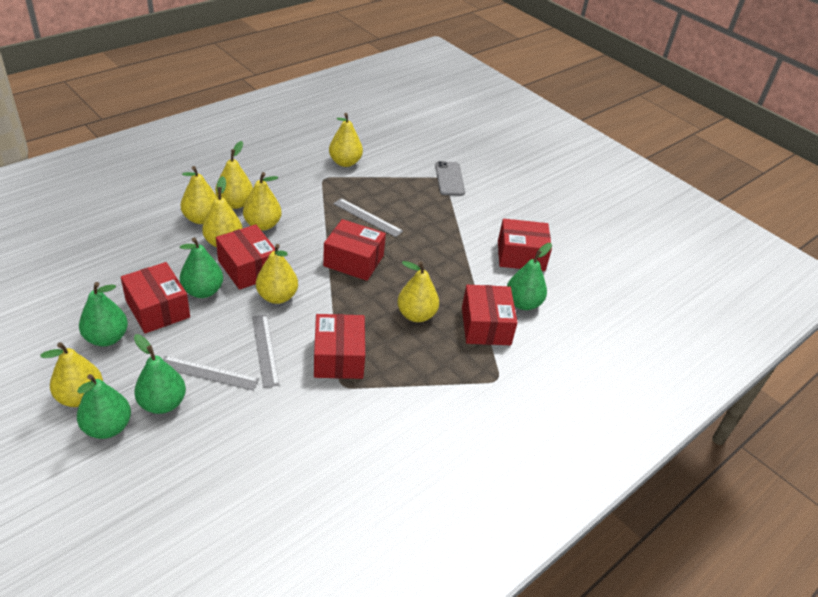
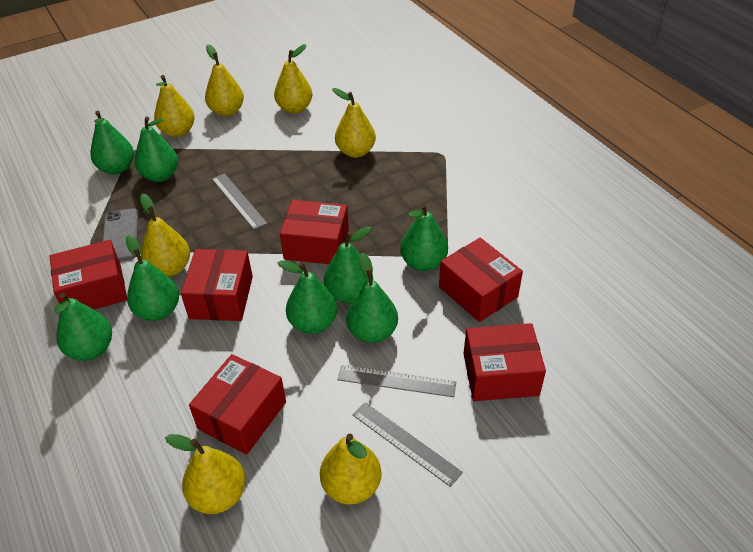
green pear: 5 -> 8
yellow pear: 8 -> 7

